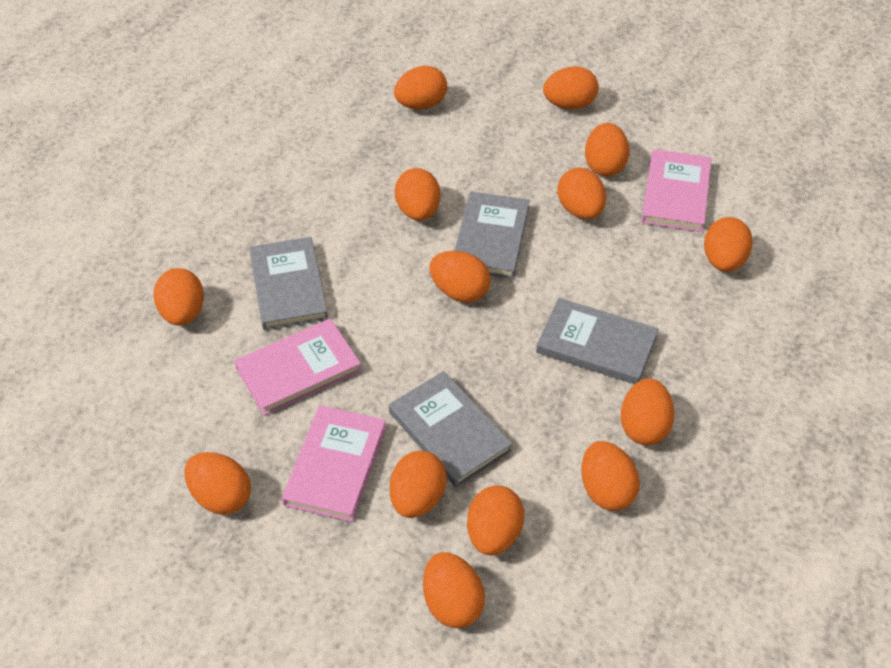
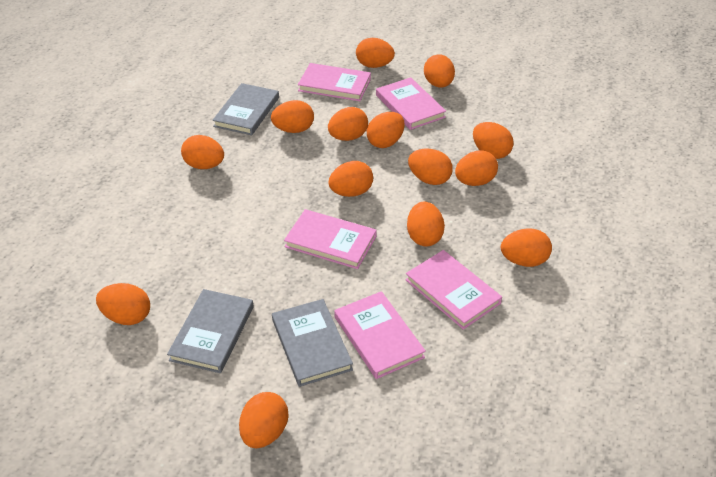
grey book: 4 -> 3
pink book: 3 -> 5

